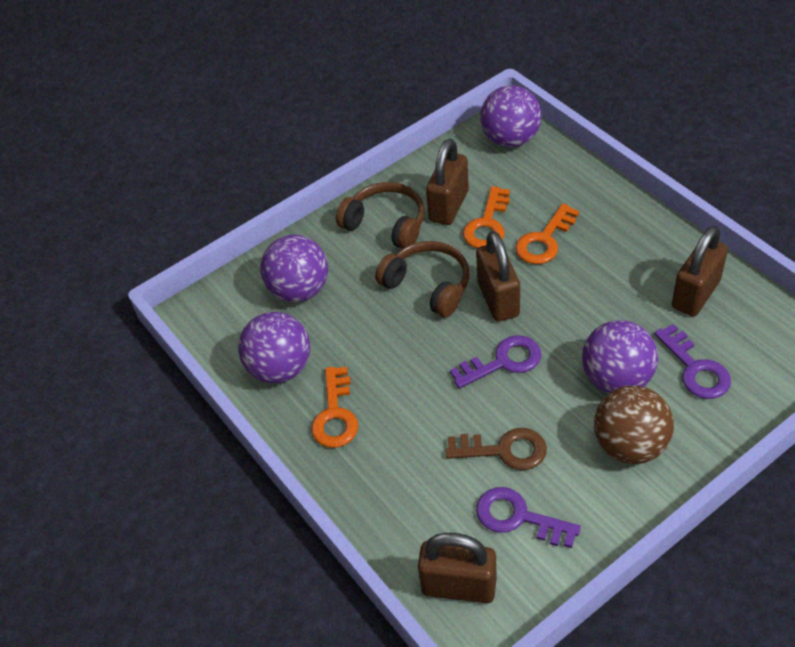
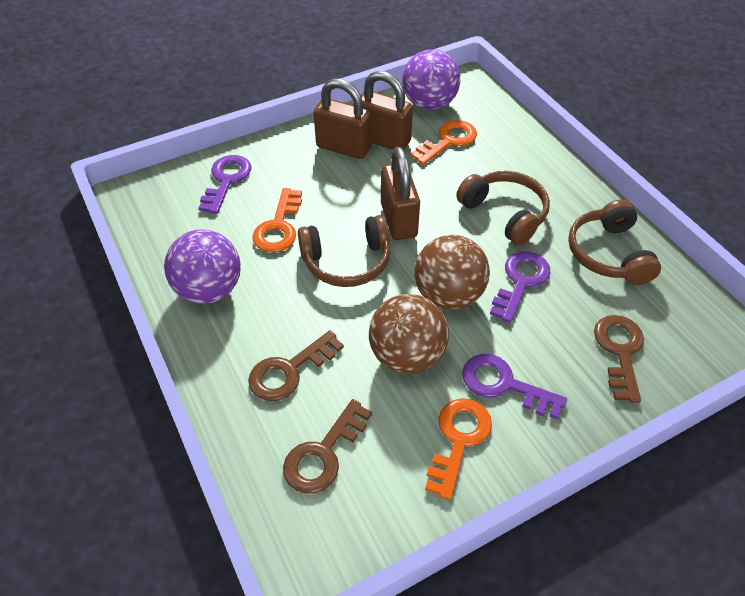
brown ball: 1 -> 2
brown headphones: 2 -> 3
brown key: 1 -> 3
brown padlock: 4 -> 3
purple ball: 4 -> 2

